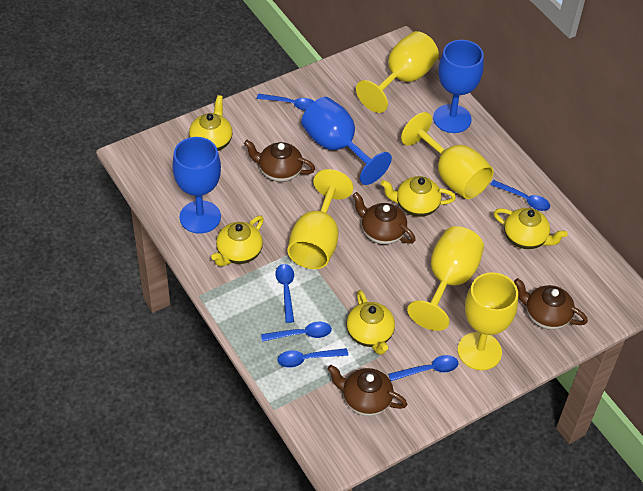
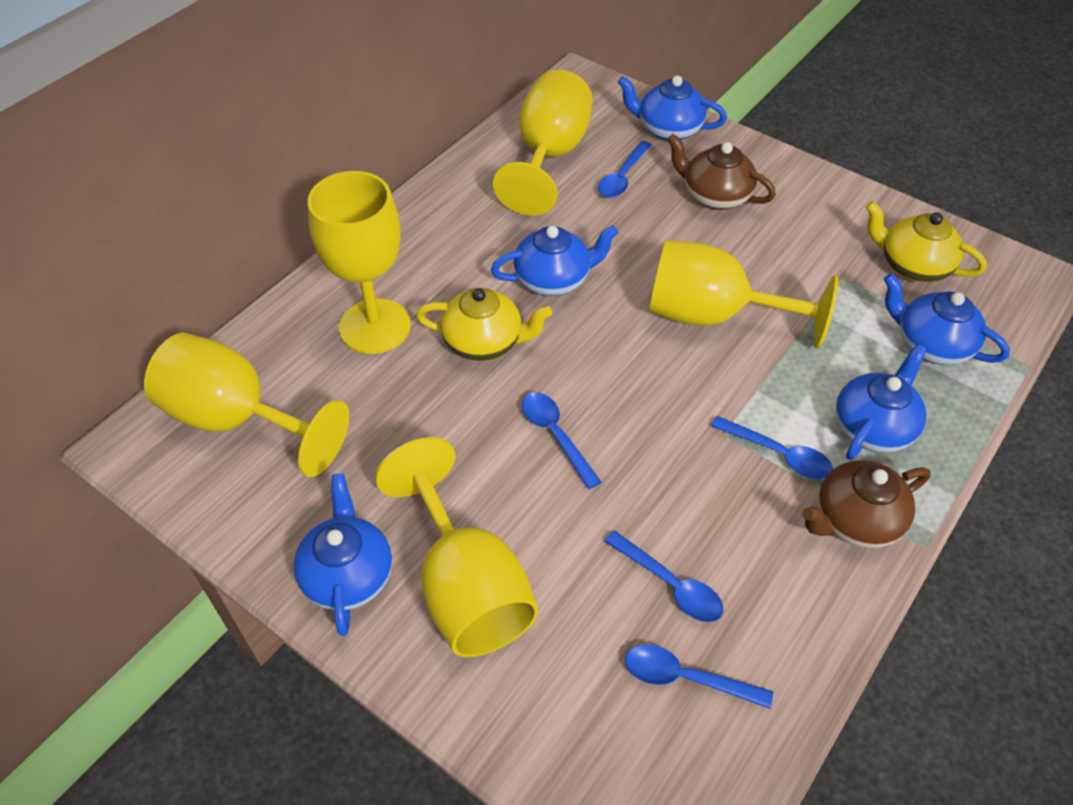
blue goblet: 3 -> 0
blue spoon: 6 -> 5
blue teapot: 0 -> 5
brown teapot: 4 -> 2
yellow teapot: 5 -> 2

